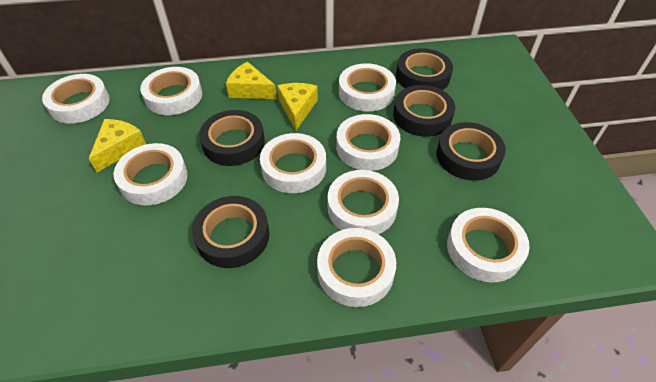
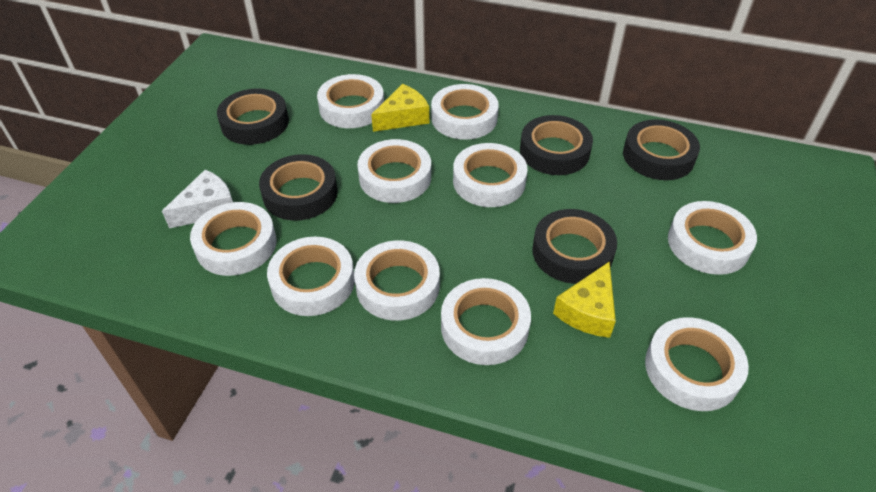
white cheese: 0 -> 1
white tape: 9 -> 10
yellow cheese: 3 -> 2

